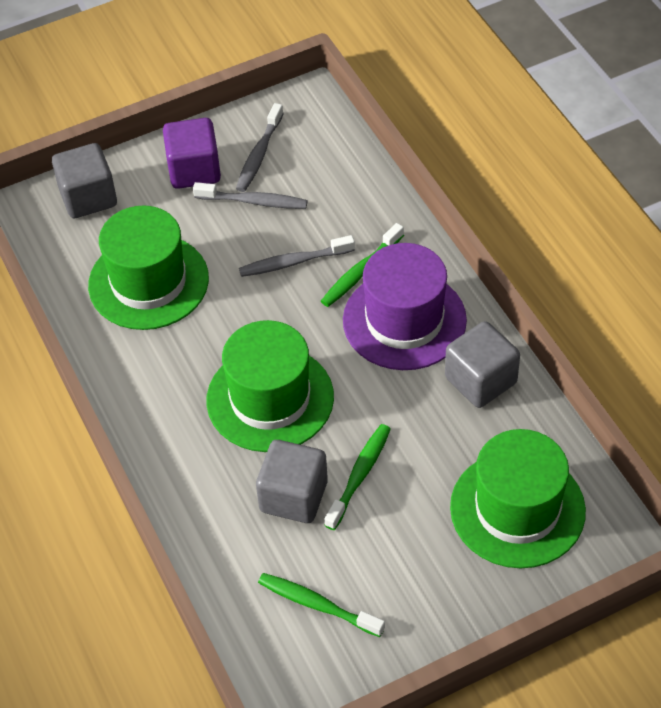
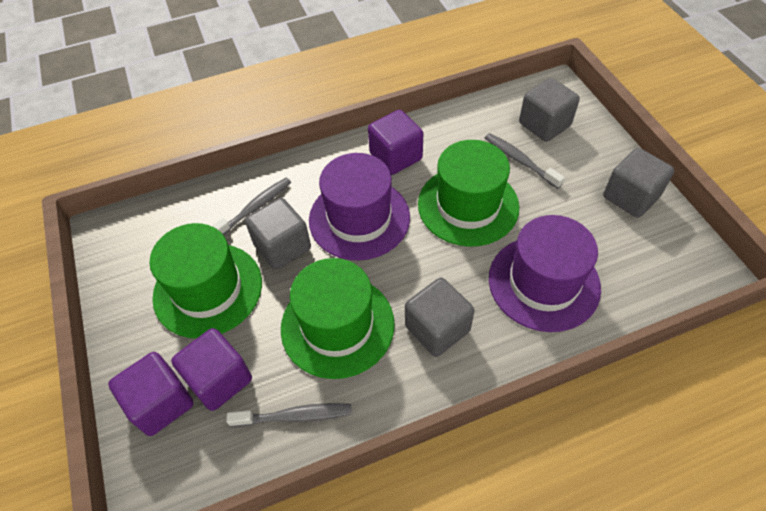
green toothbrush: 3 -> 0
grey cube: 3 -> 4
purple cube: 1 -> 3
purple hat: 1 -> 2

